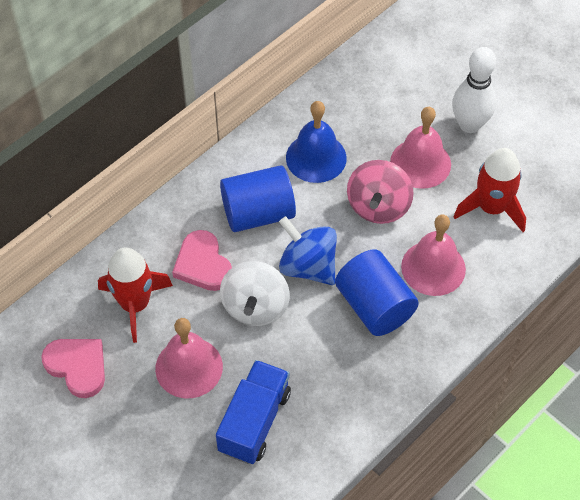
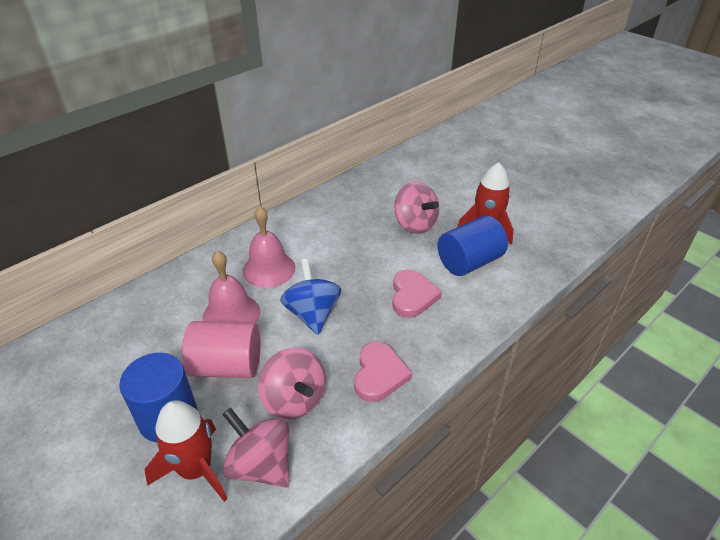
blue bell: 1 -> 0
blue truck: 1 -> 0
pink bell: 3 -> 2
pink cylinder: 0 -> 1
pink spinning top: 1 -> 3
white bowling pin: 1 -> 0
white spinning top: 1 -> 0

